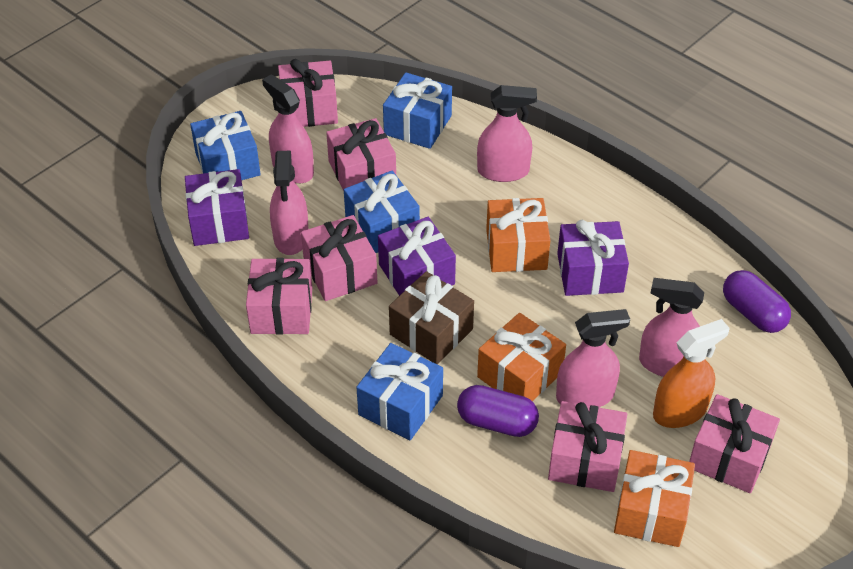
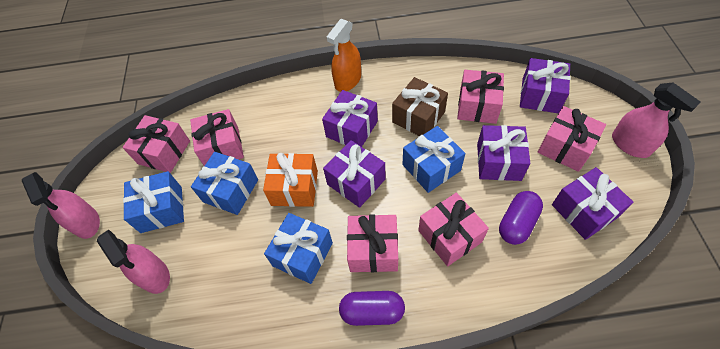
orange gift: 3 -> 1
pink spray bottle: 5 -> 3
purple gift: 3 -> 5

